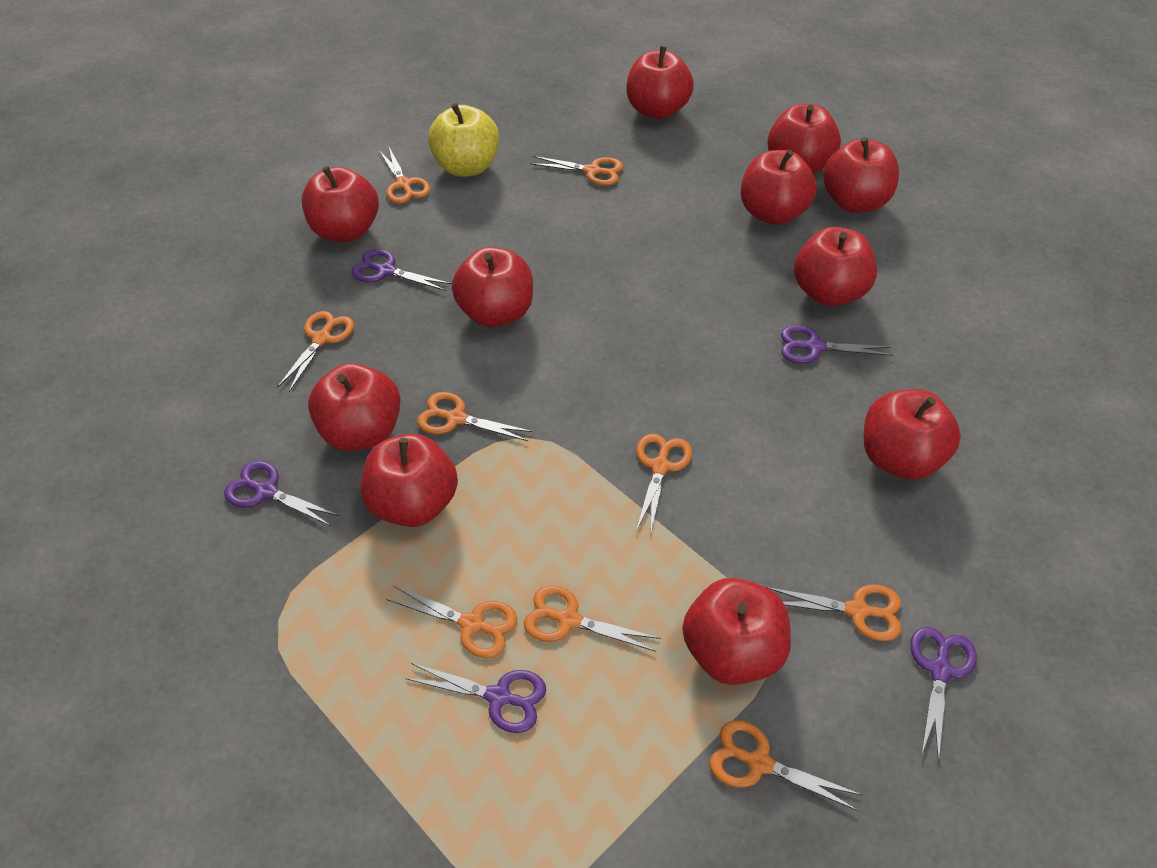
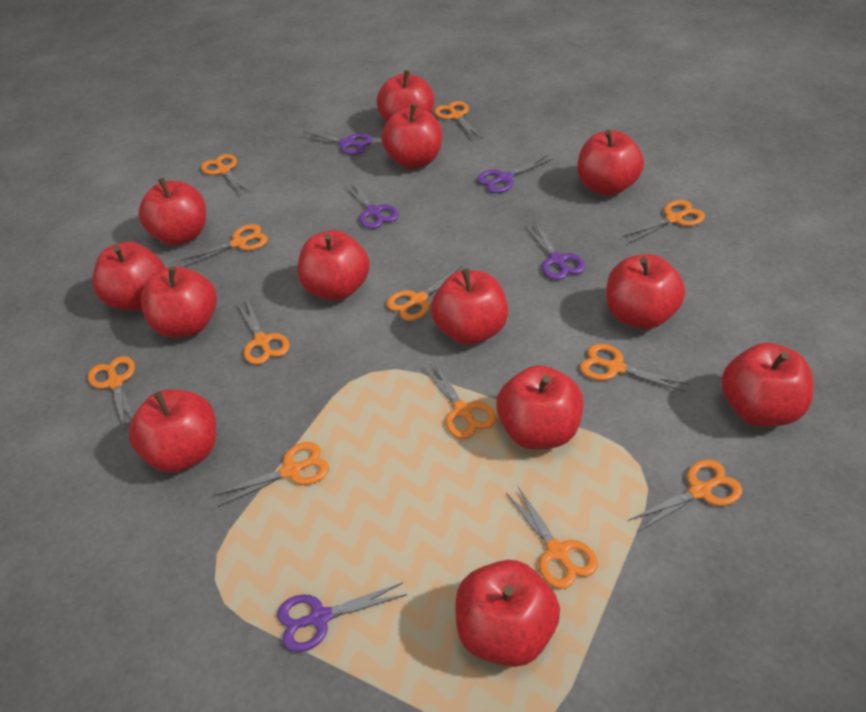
orange scissors: 9 -> 12
red apple: 11 -> 13
yellow apple: 1 -> 0

